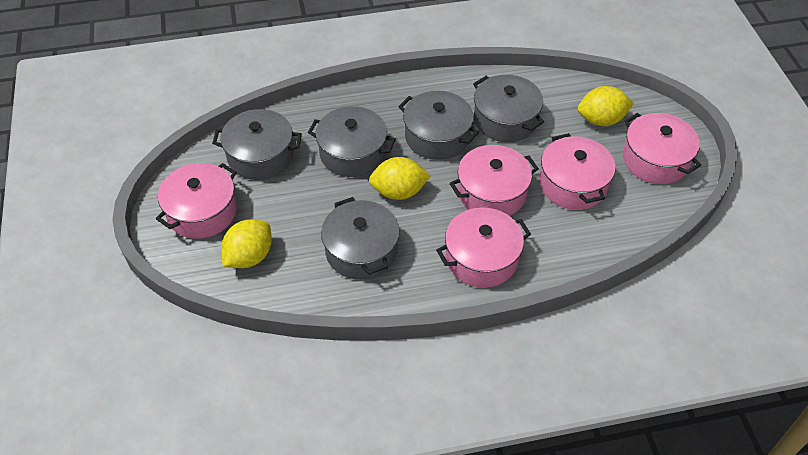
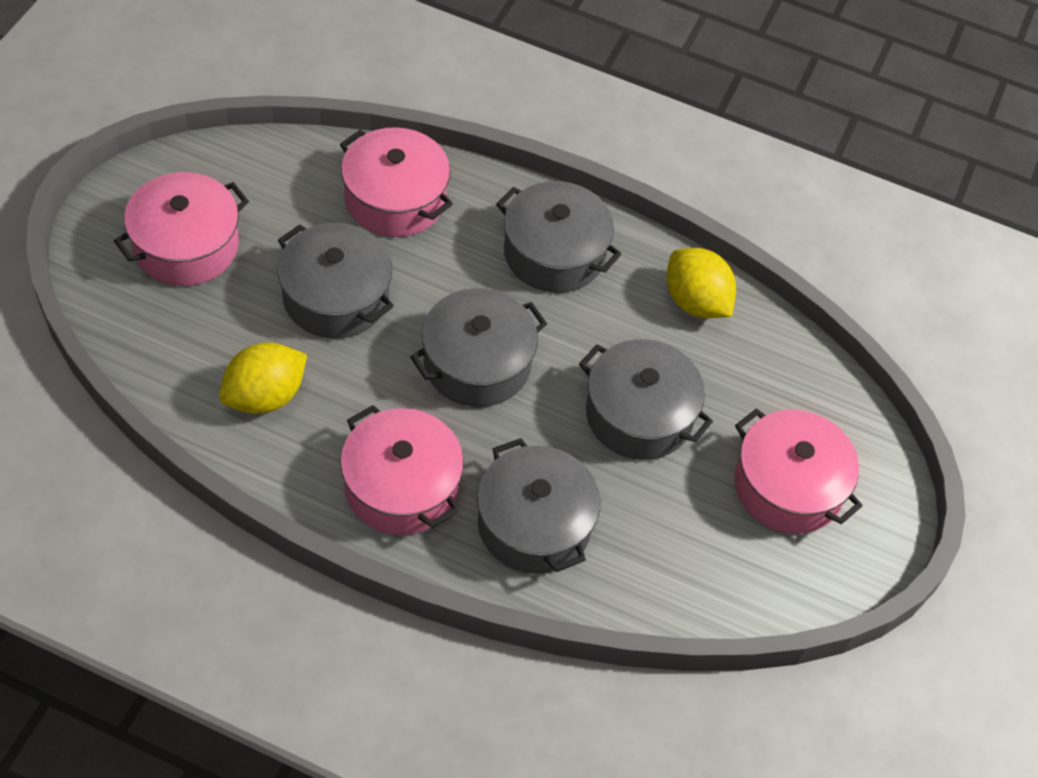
pink pot: 5 -> 4
yellow lemon: 3 -> 2

